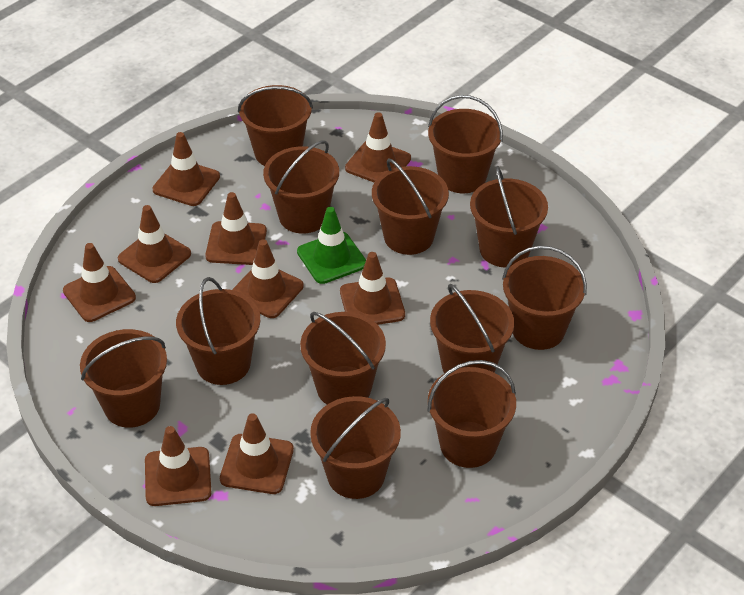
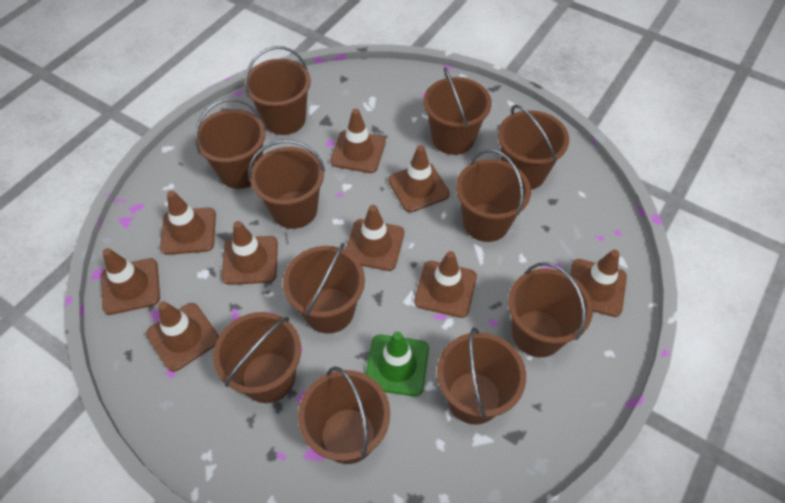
brown bucket: 12 -> 11

